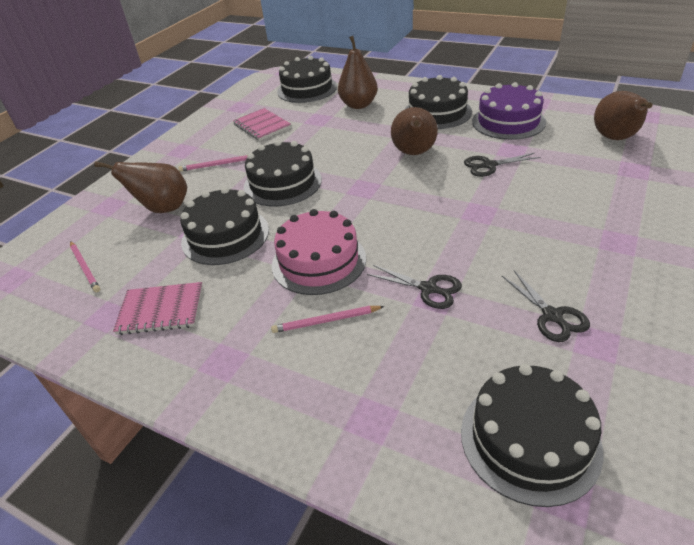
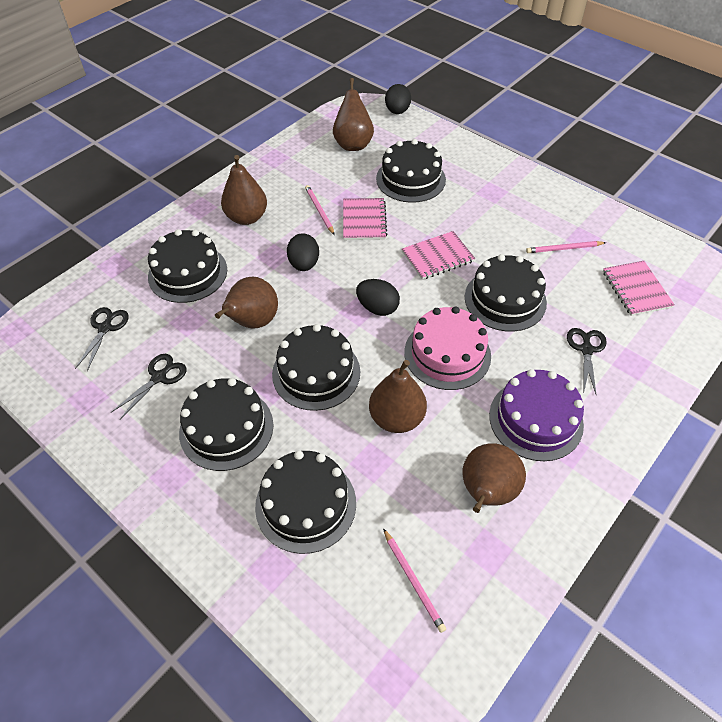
black cake: 5 -> 6
black egg: 0 -> 3
brown pear: 4 -> 5
pink notebook: 2 -> 3

